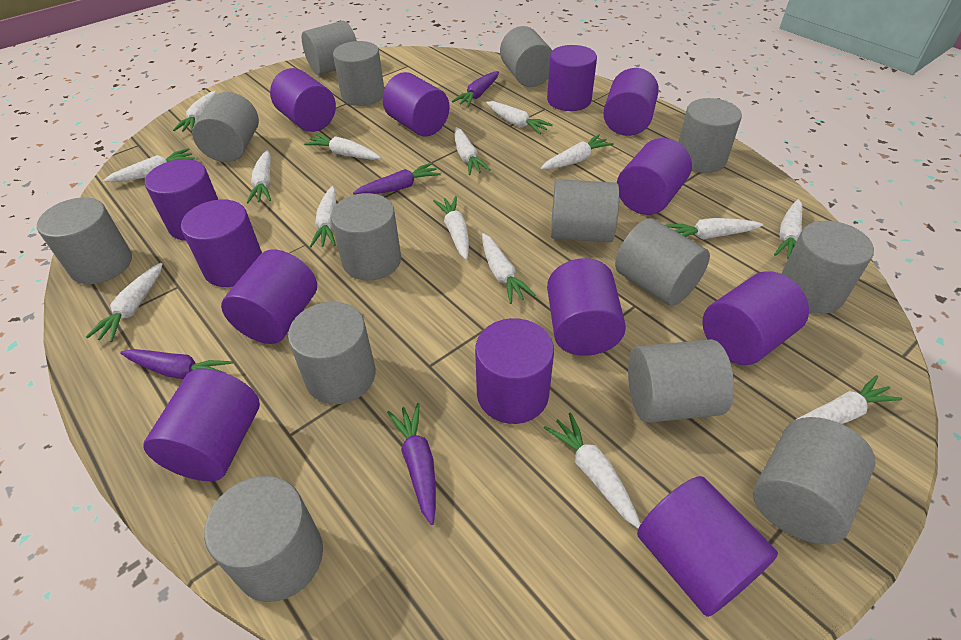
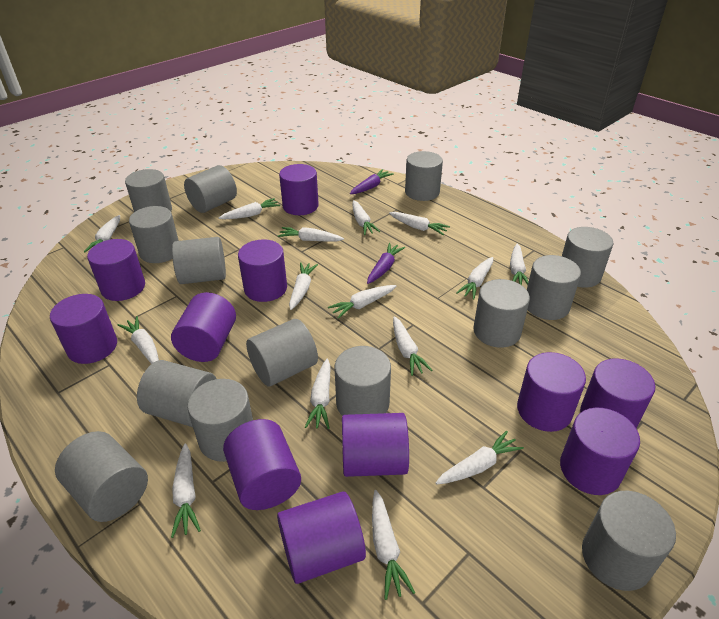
purple carrot: 4 -> 2
purple cylinder: 13 -> 11

